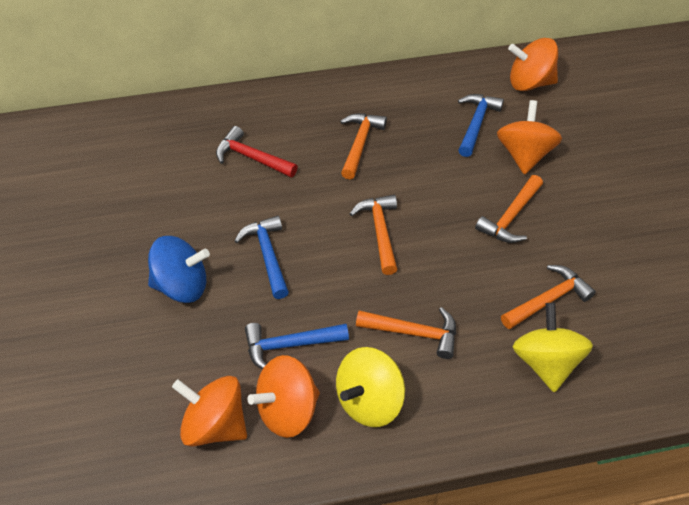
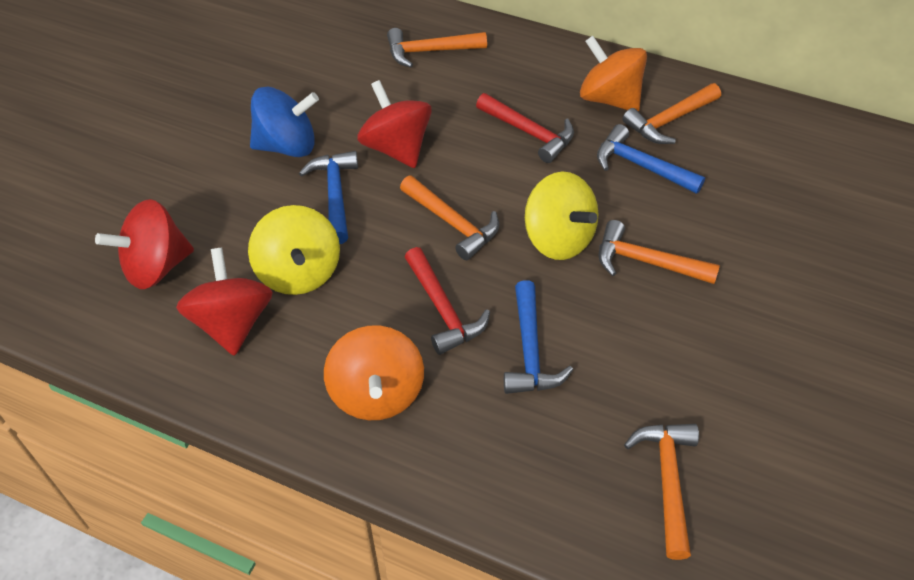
orange spinning top: 4 -> 2
red hammer: 1 -> 2
red spinning top: 0 -> 3

